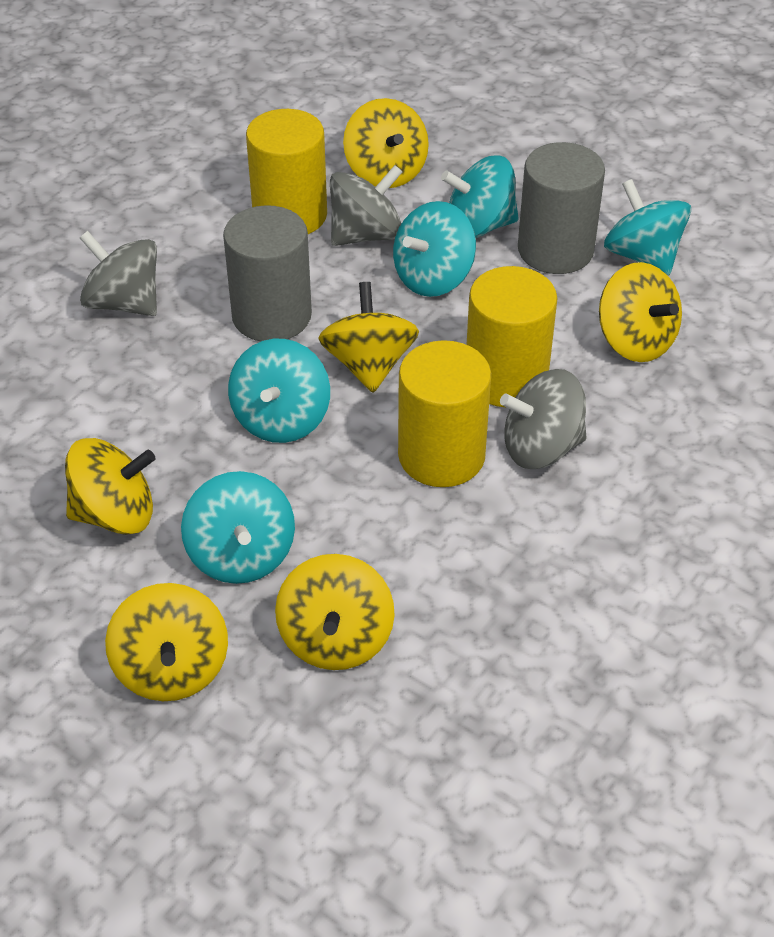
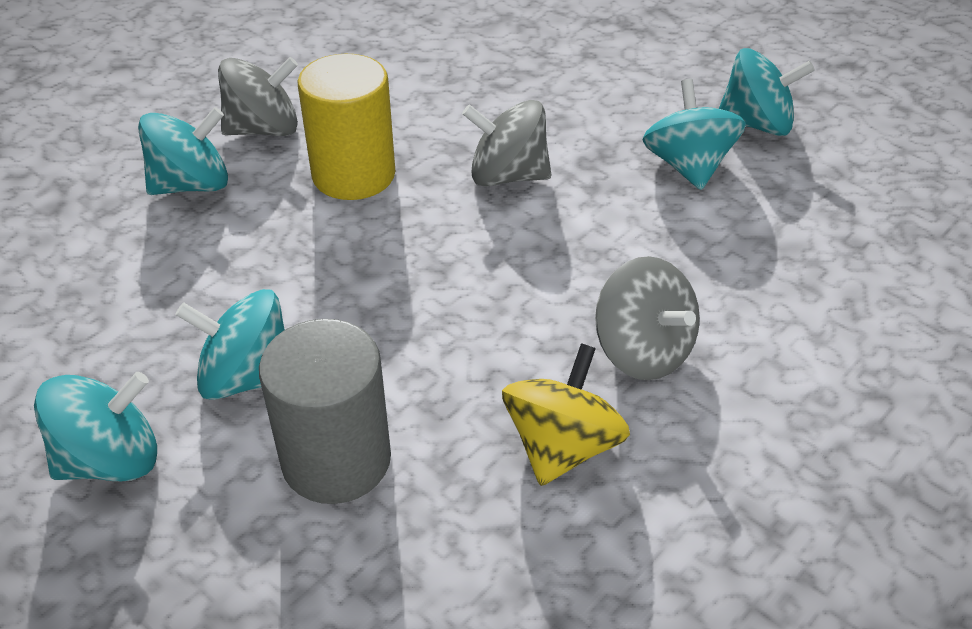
grey cylinder: 2 -> 1
yellow cylinder: 3 -> 1
yellow spinning top: 6 -> 1

